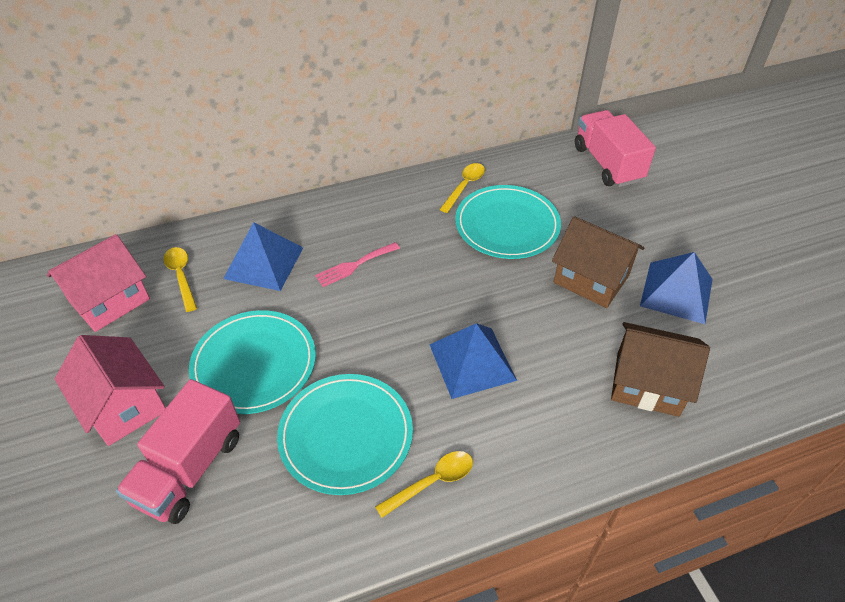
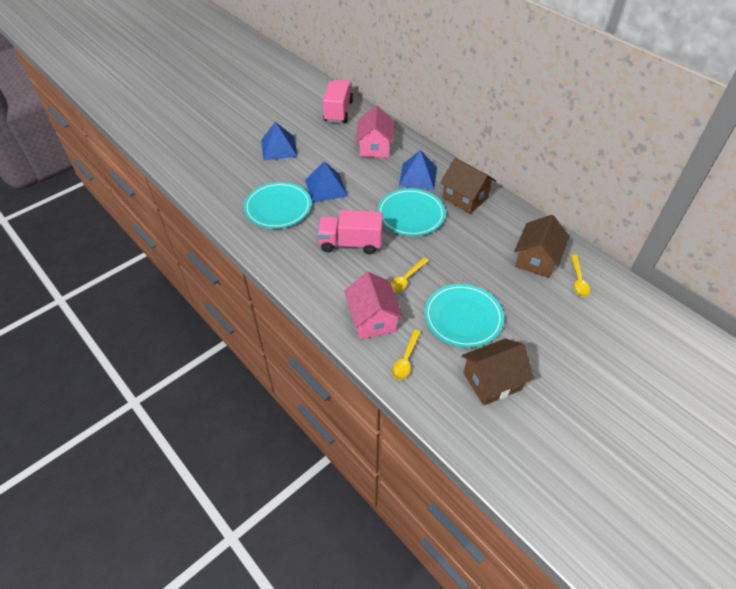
brown house: 2 -> 3
pink fork: 1 -> 0

